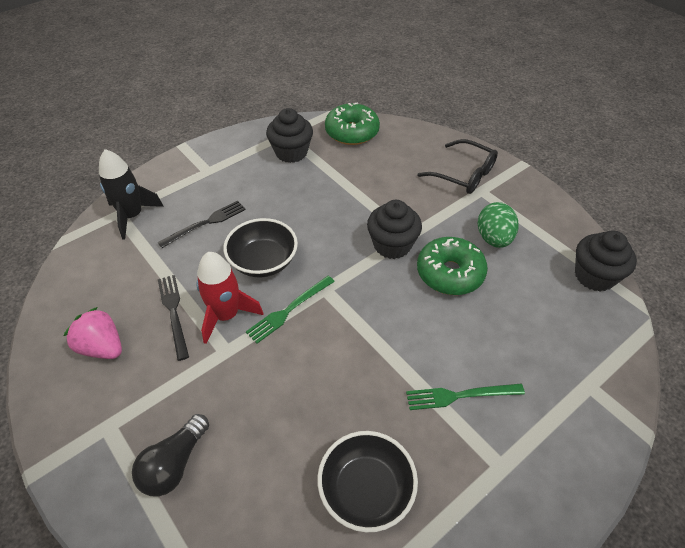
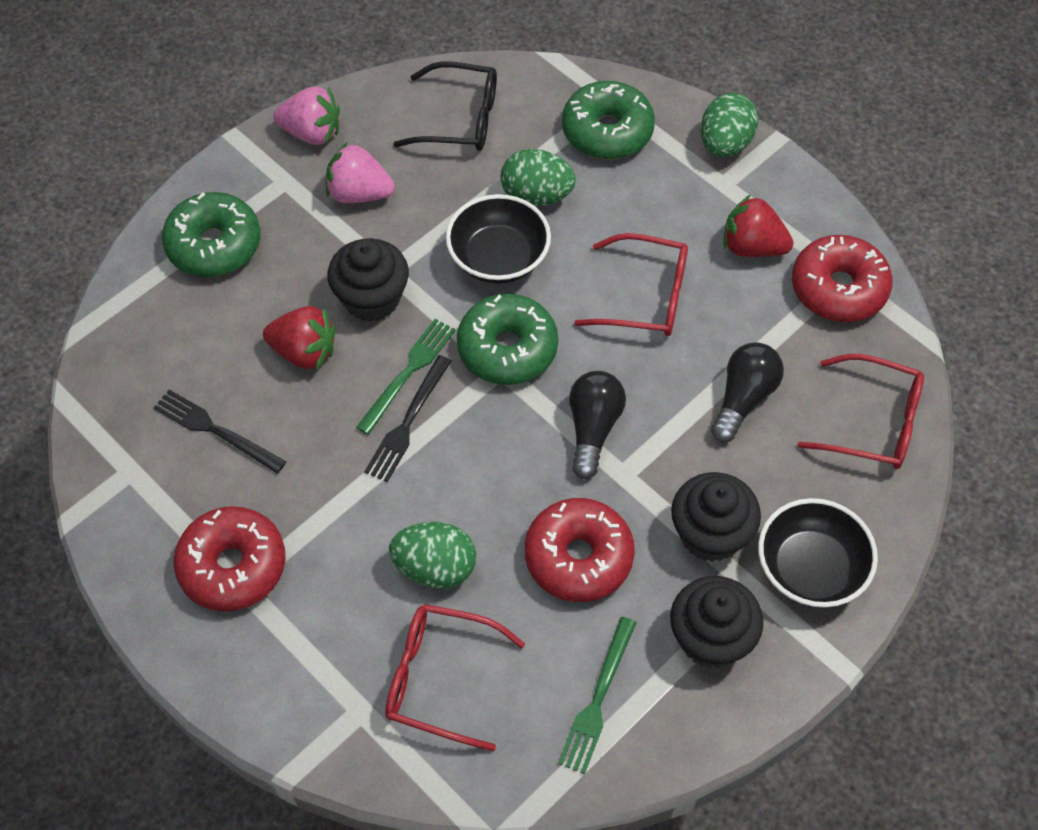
black light bulb: 1 -> 2
black rocket: 1 -> 0
green donut: 2 -> 3
green egg: 1 -> 3
pink strawberry: 1 -> 2
red donut: 0 -> 3
red glasses: 0 -> 3
red rocket: 1 -> 0
red strawberry: 0 -> 2

